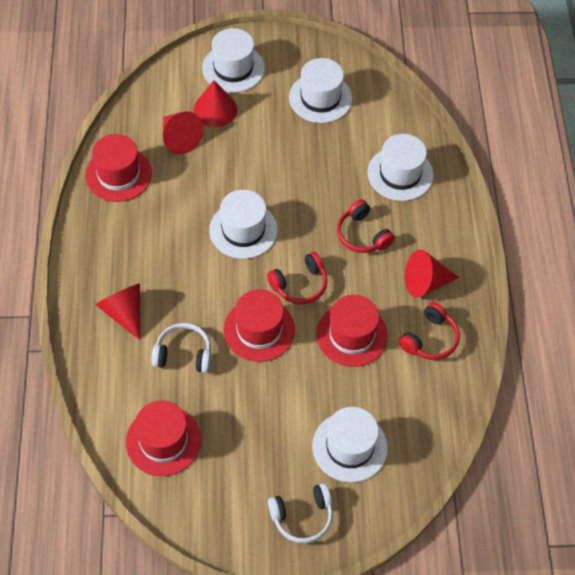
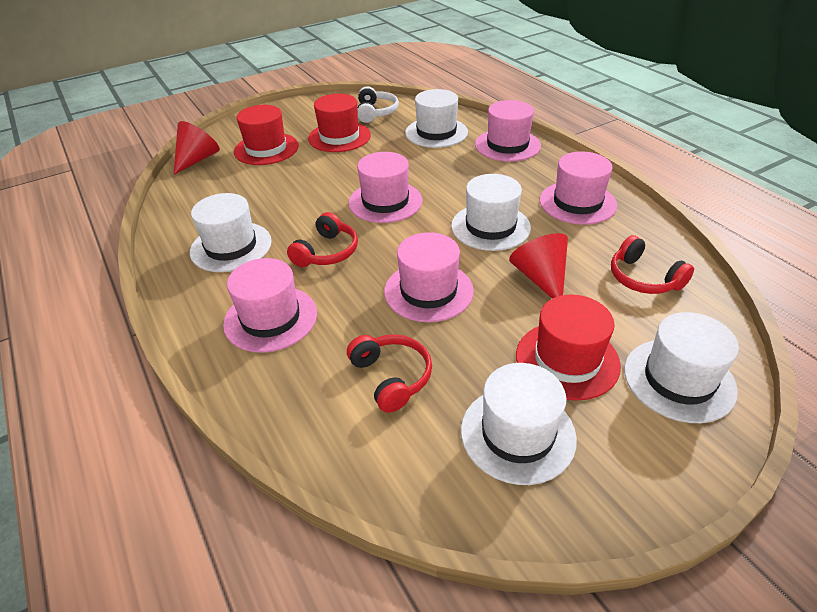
pink hat: 0 -> 5
red cone: 4 -> 2
red hat: 4 -> 3
white headphones: 2 -> 1

